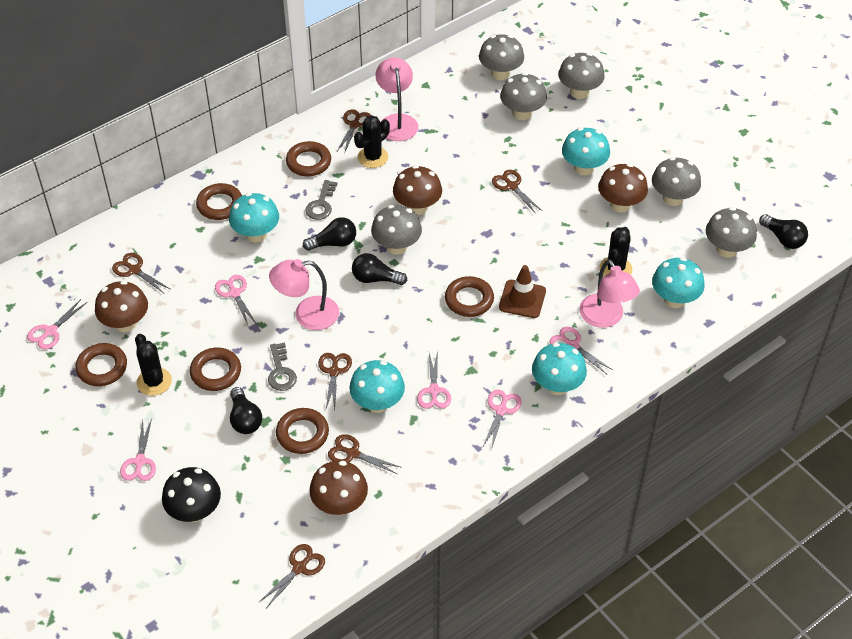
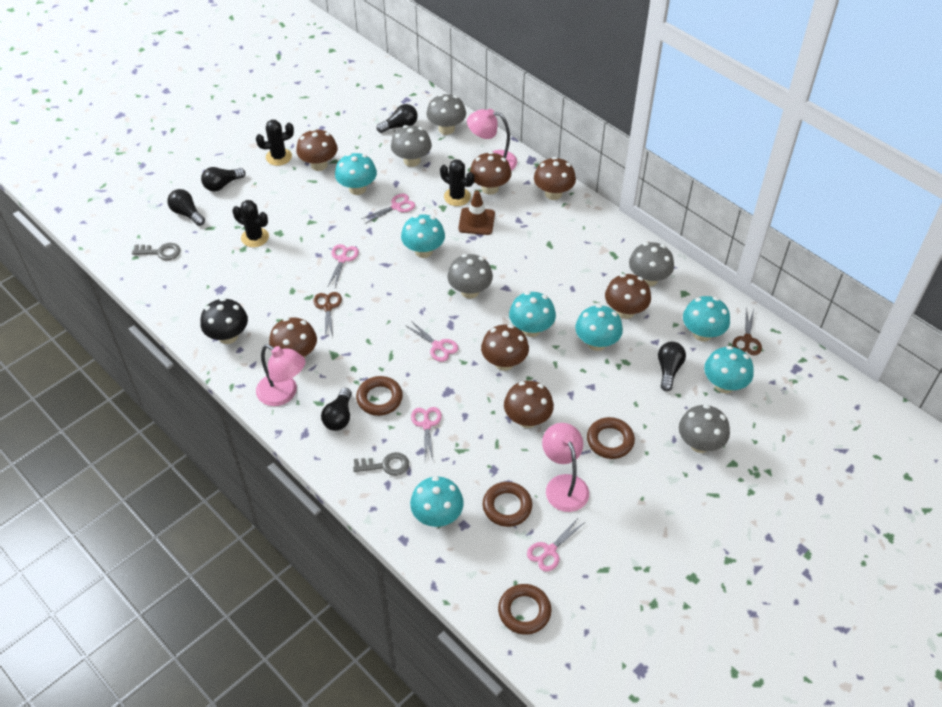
black light bulb: 4 -> 5
brown mushroom: 4 -> 7
brown ring: 6 -> 4
brown scissors: 6 -> 2
grey mushroom: 6 -> 5
pink scissors: 6 -> 5
turquoise mushroom: 5 -> 7

